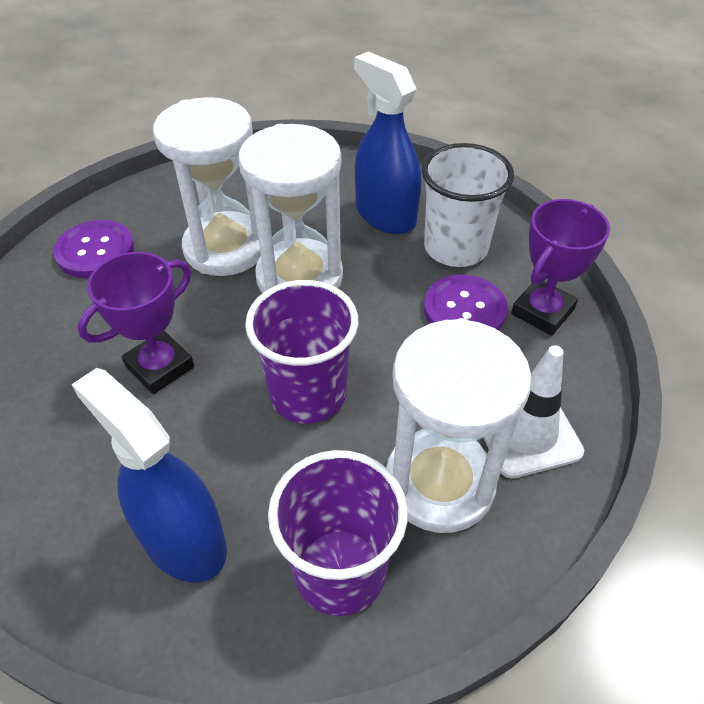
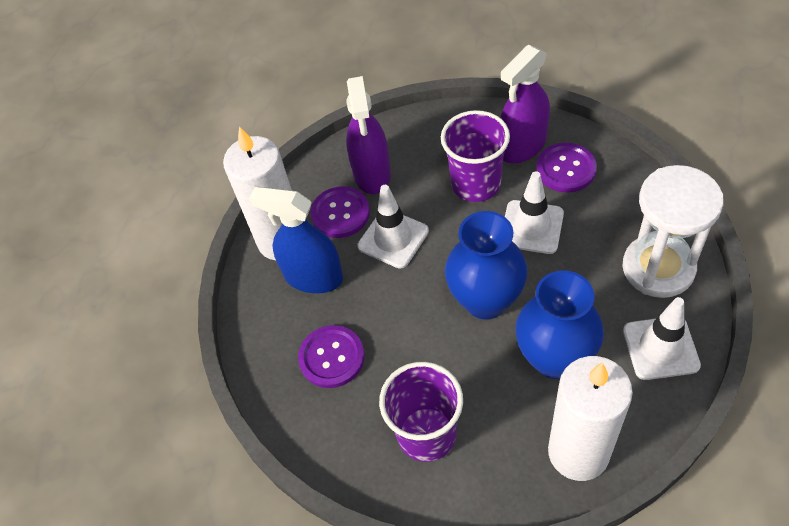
blue spray bottle: 2 -> 1
blue vase: 0 -> 2
purple button: 2 -> 3
purple spray bottle: 0 -> 2
purple trophy: 2 -> 0
white candle: 0 -> 2
white cup: 1 -> 0
white hourglass: 3 -> 1
white traffic cone: 1 -> 3

